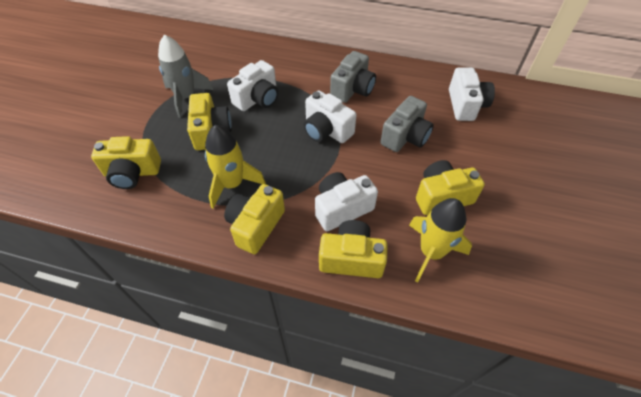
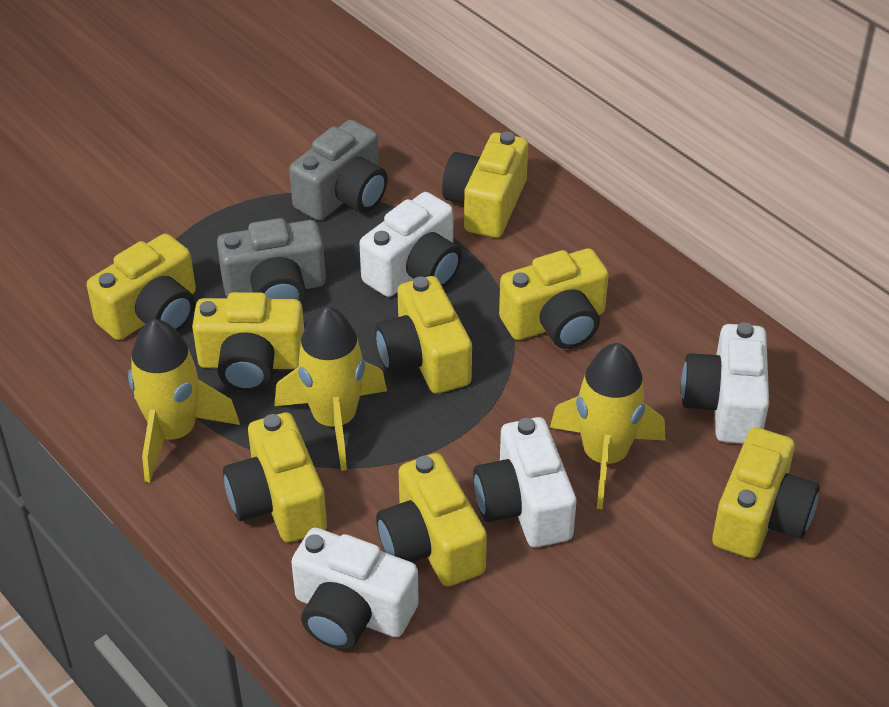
grey rocket: 1 -> 0
yellow camera: 5 -> 8
yellow rocket: 2 -> 3

